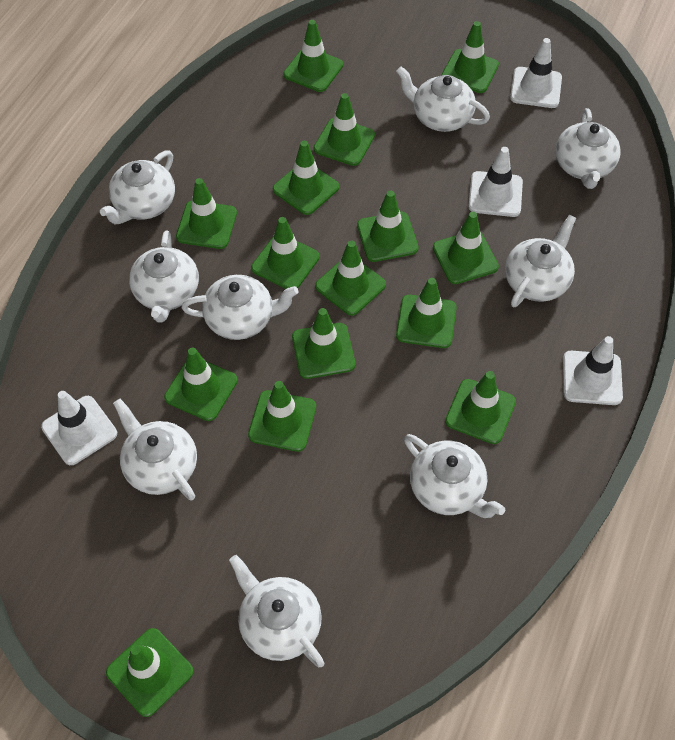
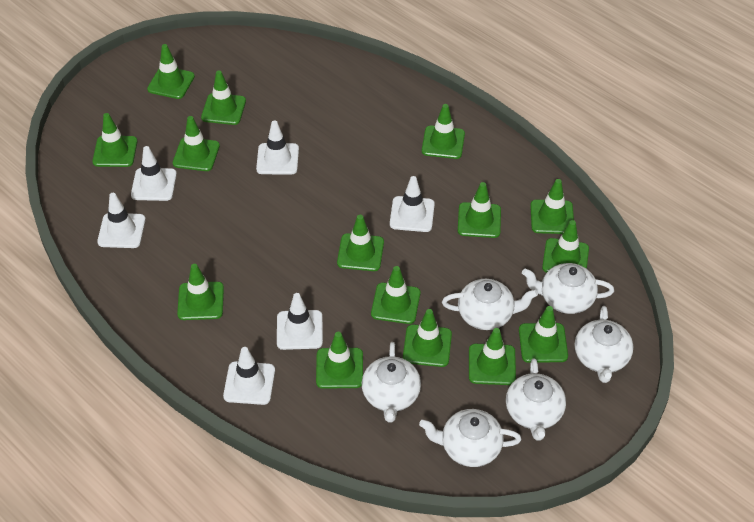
white teapot: 9 -> 6
white traffic cone: 4 -> 6

